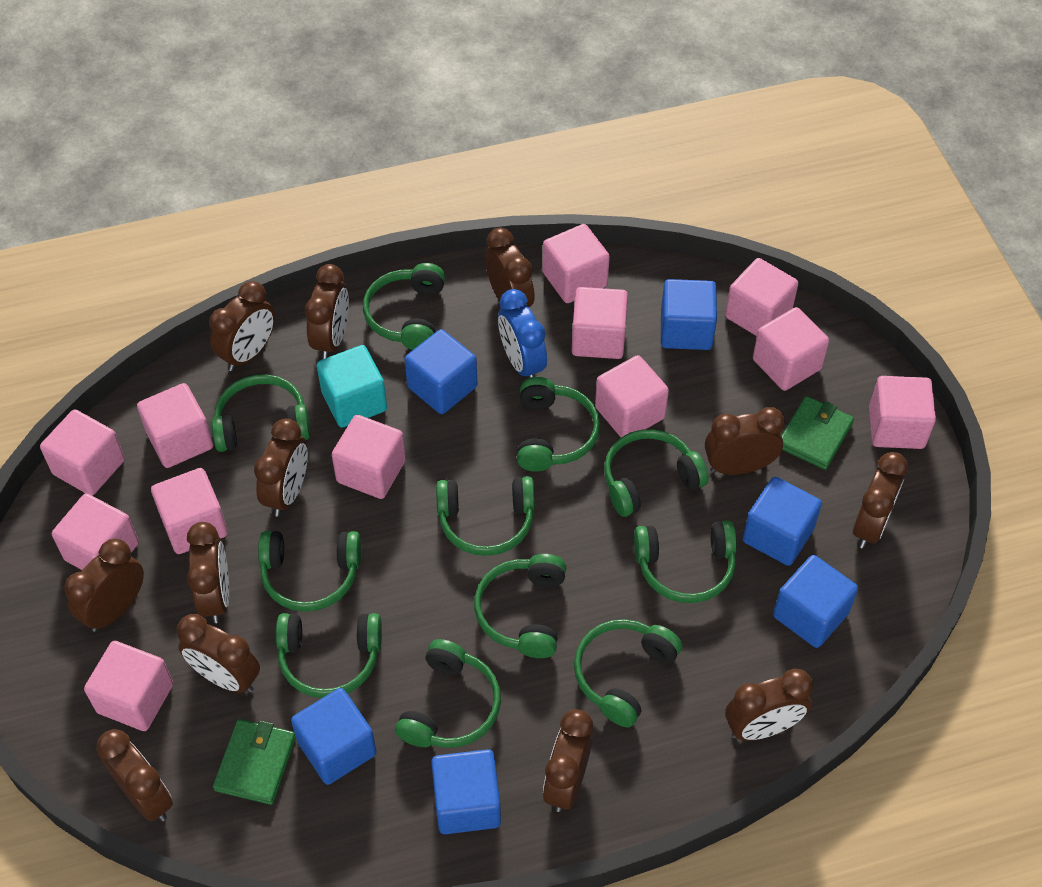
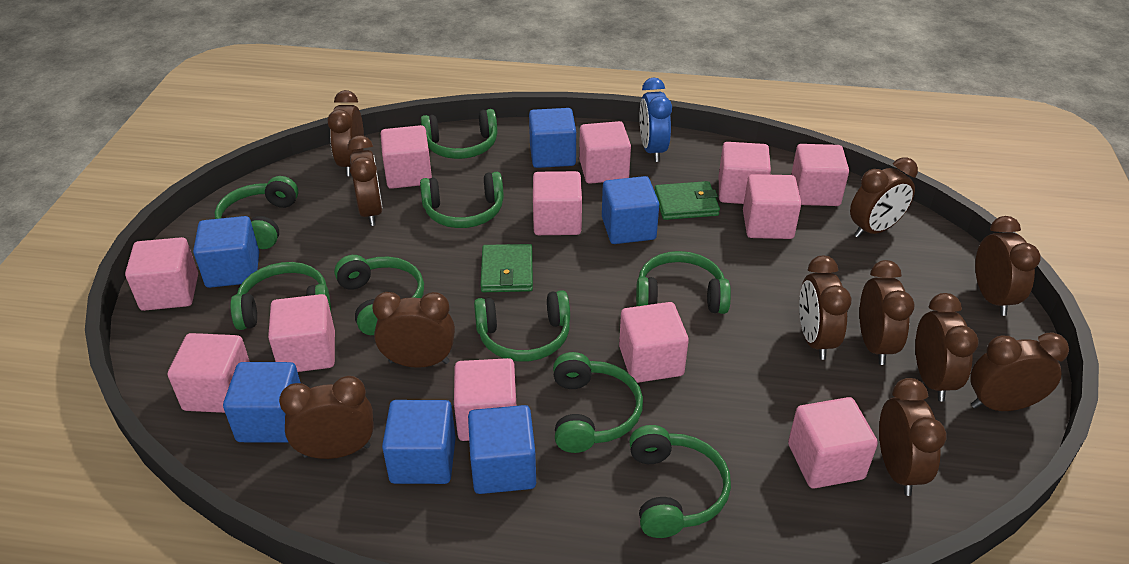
brown clock: 12 -> 11
green headphones: 11 -> 9
turquoise cube: 1 -> 0

